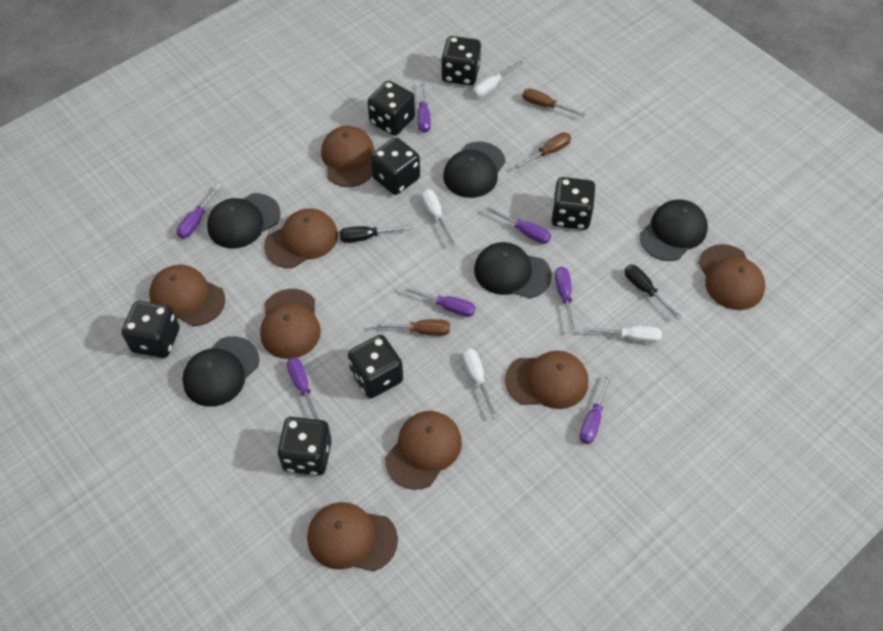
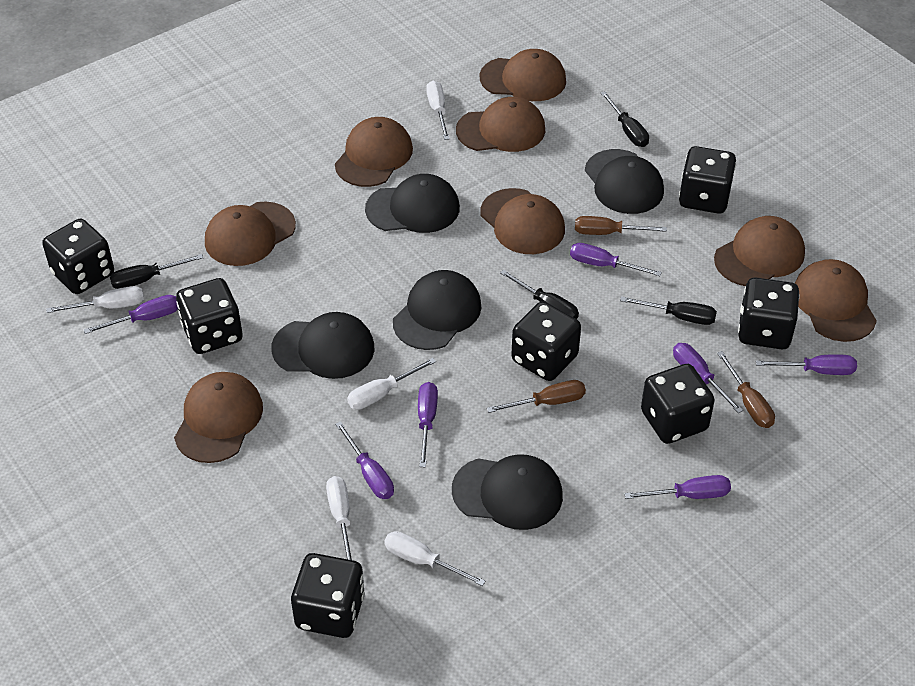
black screwdriver: 2 -> 4
white screwdriver: 4 -> 5

